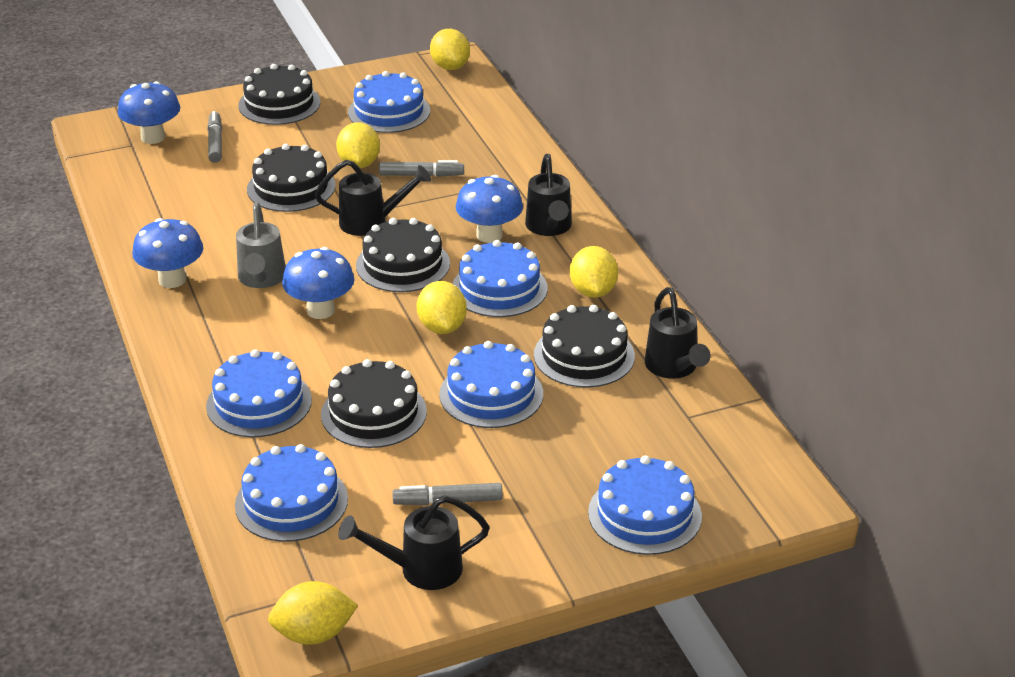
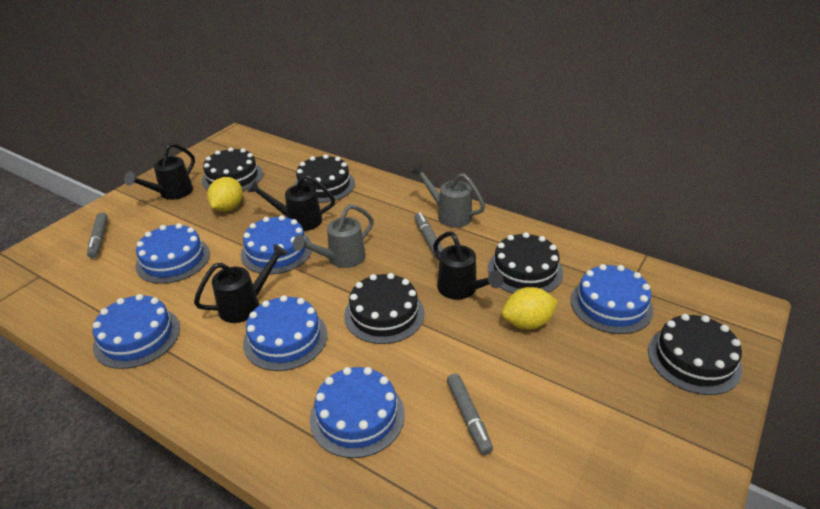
blue mushroom: 4 -> 0
grey watering can: 1 -> 2
yellow lemon: 5 -> 2

